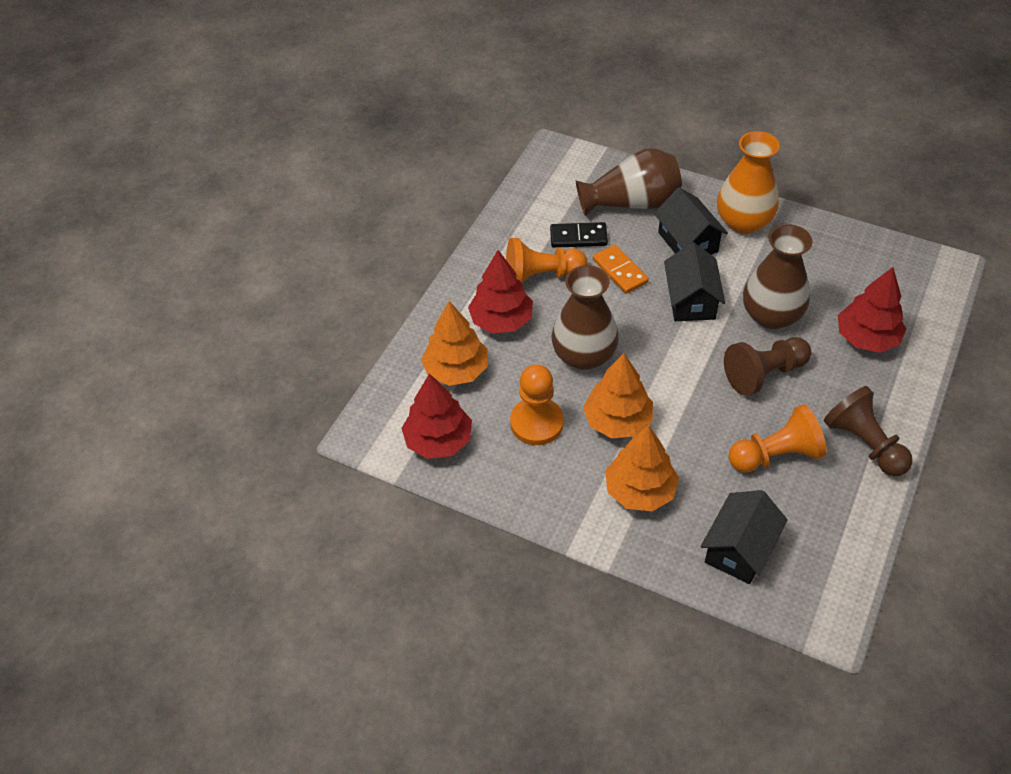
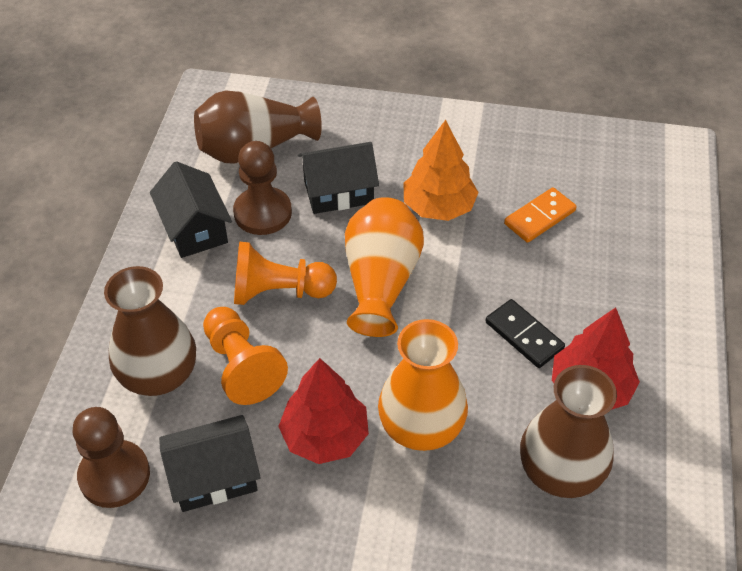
orange pawn: 3 -> 2
orange tree: 3 -> 1
orange vase: 1 -> 2
red tree: 3 -> 2

